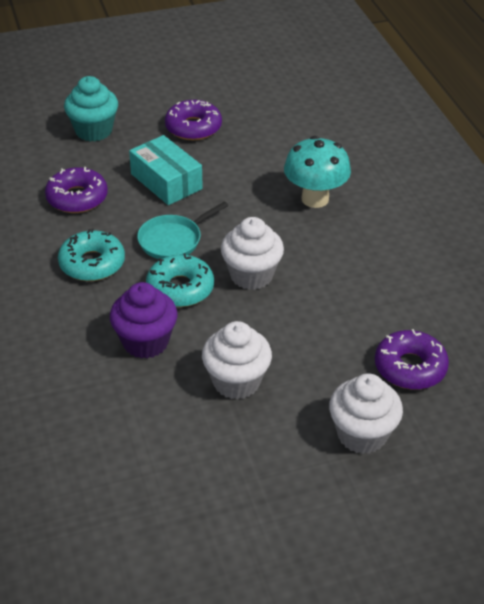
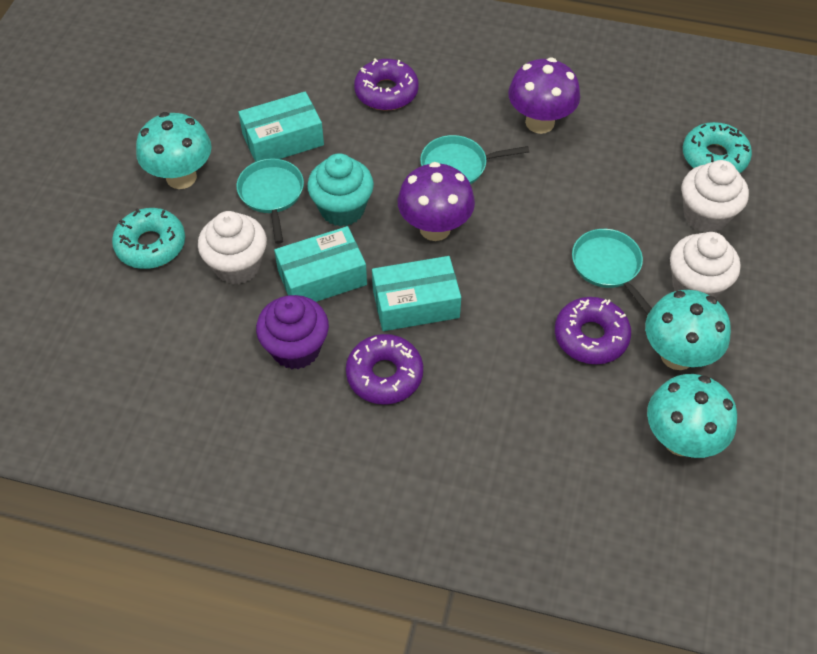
purple mushroom: 0 -> 2
turquoise box: 1 -> 3
turquoise mushroom: 1 -> 3
turquoise pan: 1 -> 3

